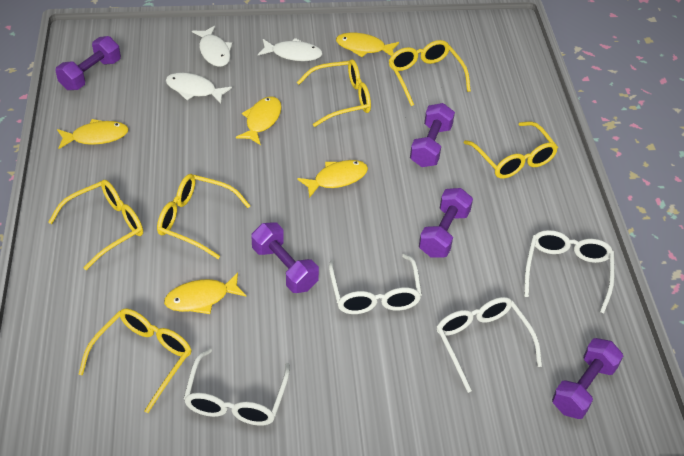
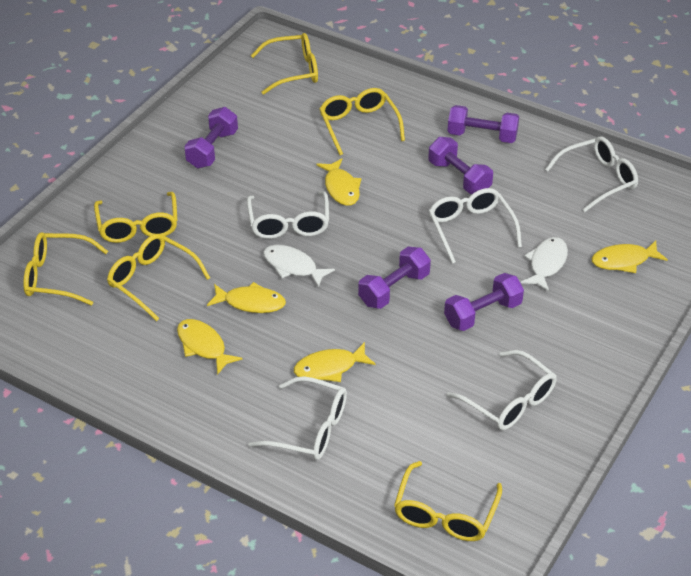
white fish: 3 -> 2
white glasses: 4 -> 5

